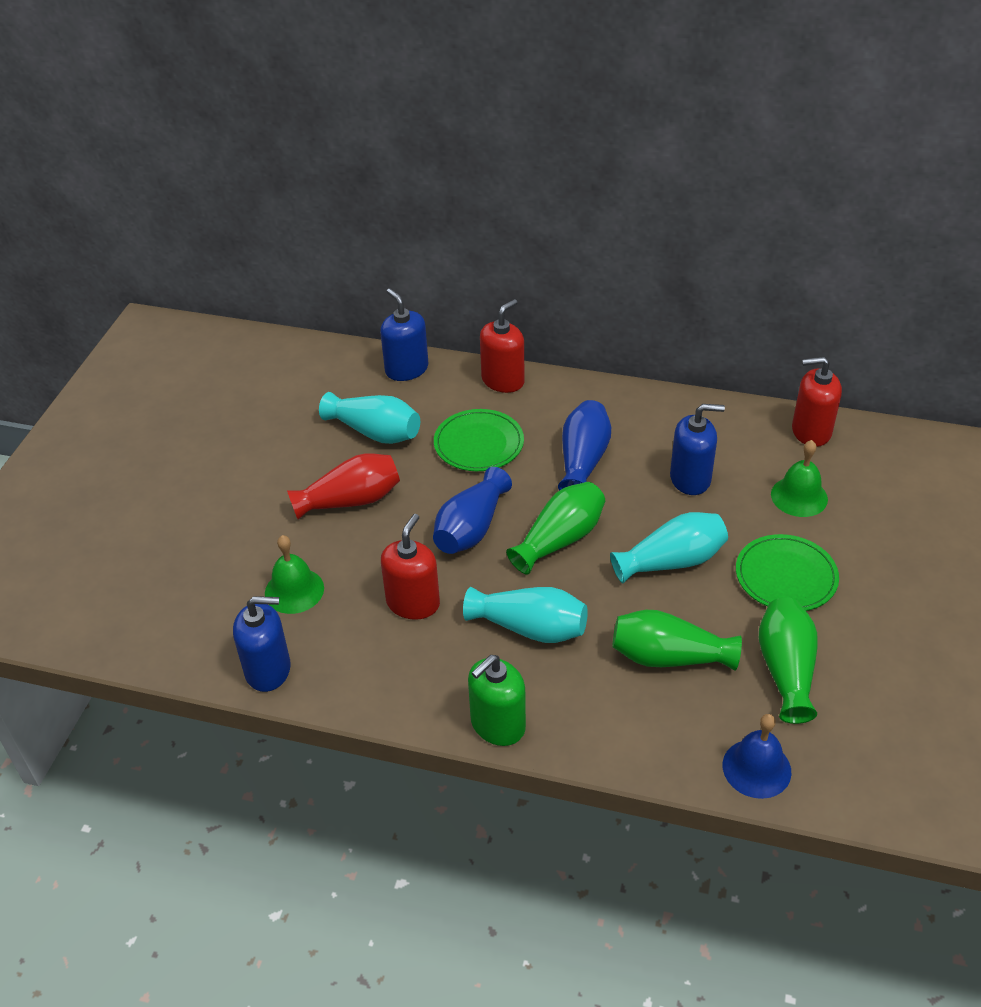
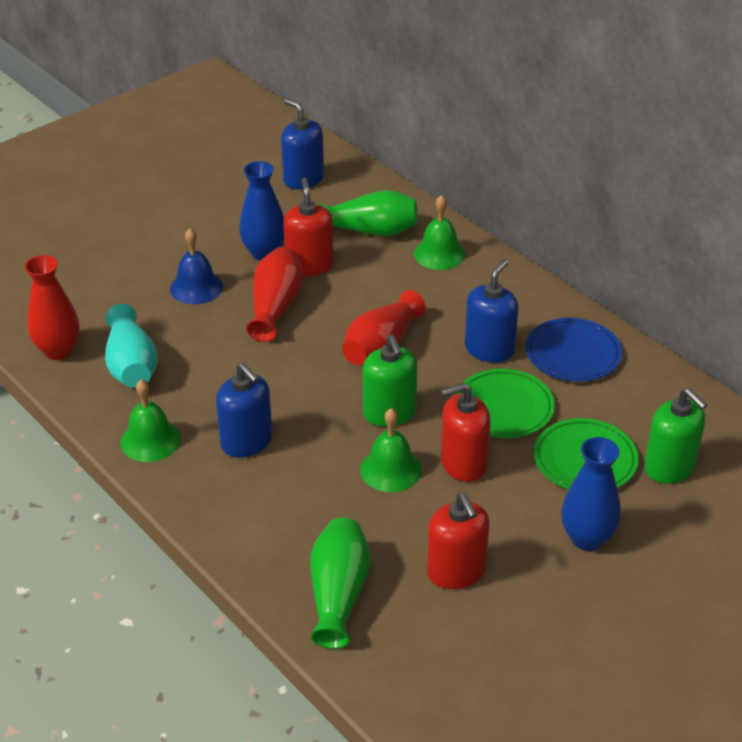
blue plate: 0 -> 1
green bell: 2 -> 3
green soap dispenser: 1 -> 2
green vase: 3 -> 2
red vase: 1 -> 3
turquoise vase: 3 -> 1

